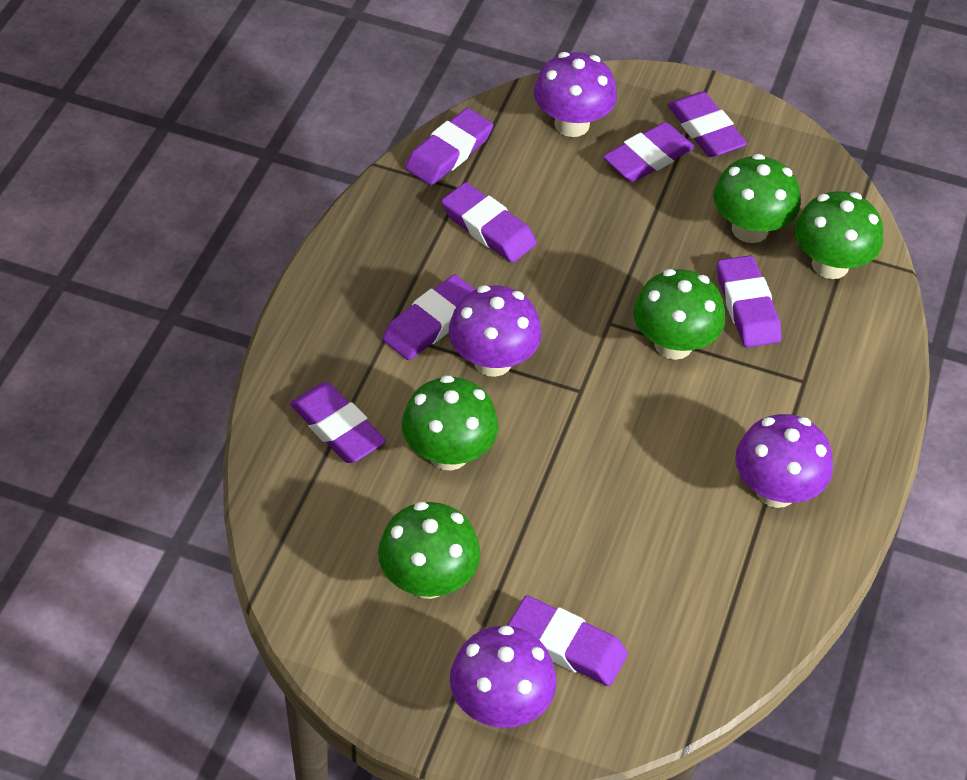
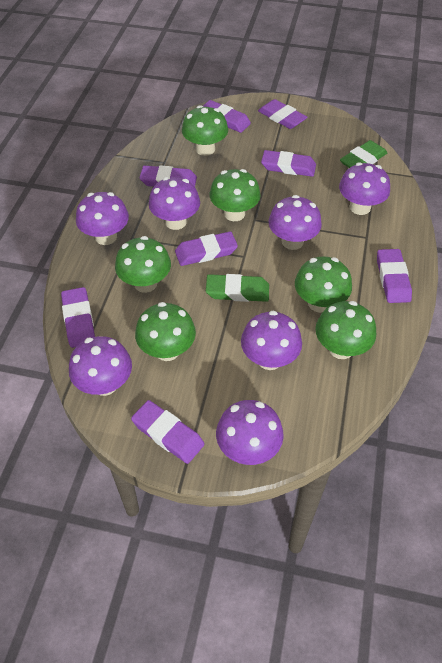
green eraser: 0 -> 2
green mushroom: 5 -> 6
purple mushroom: 4 -> 7

